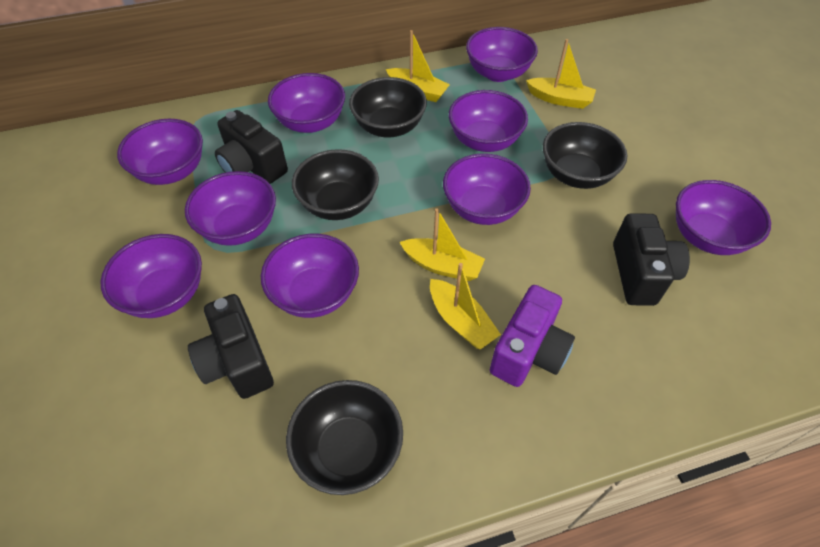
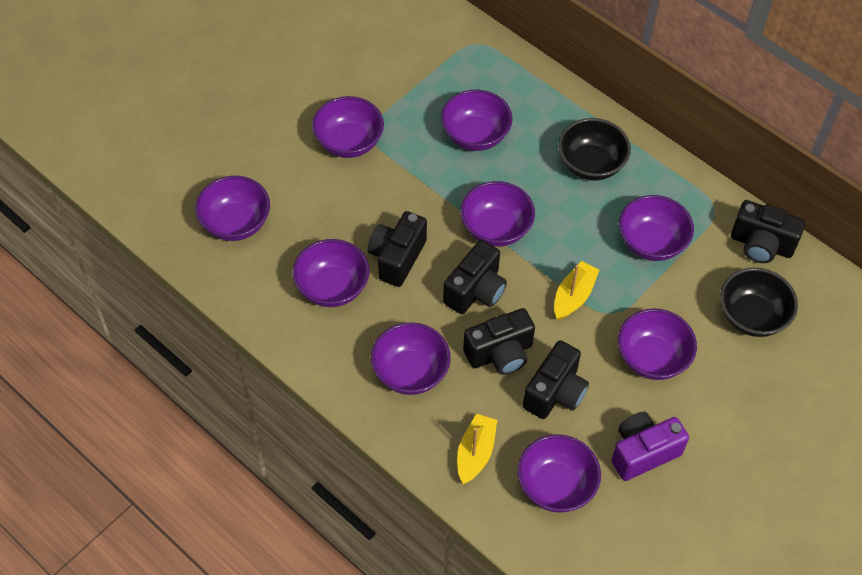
black bowl: 4 -> 2
black camera: 3 -> 5
yellow boat: 4 -> 2

